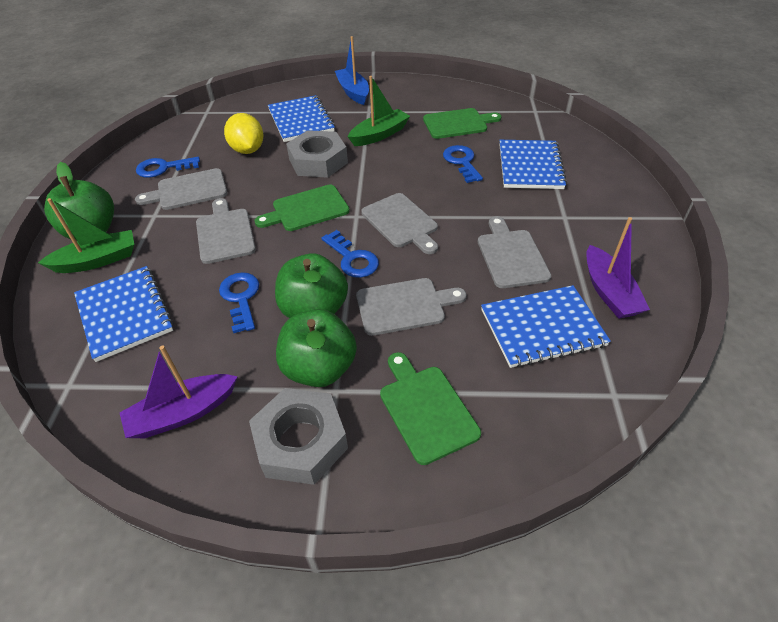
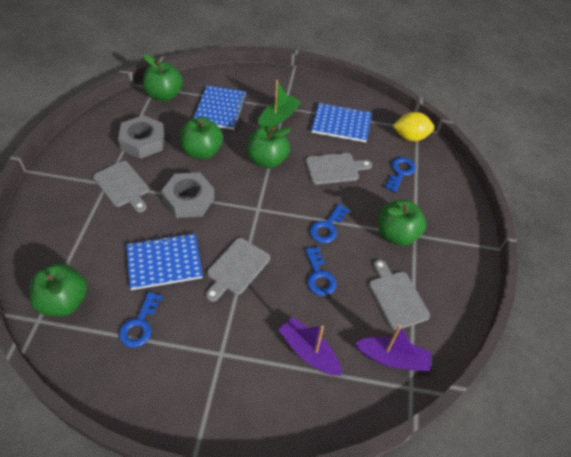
blue boat: 1 -> 0
blue notebook: 4 -> 3
green apple: 3 -> 5
green boat: 2 -> 1
green cutting board: 3 -> 0
grey cutting board: 5 -> 4

